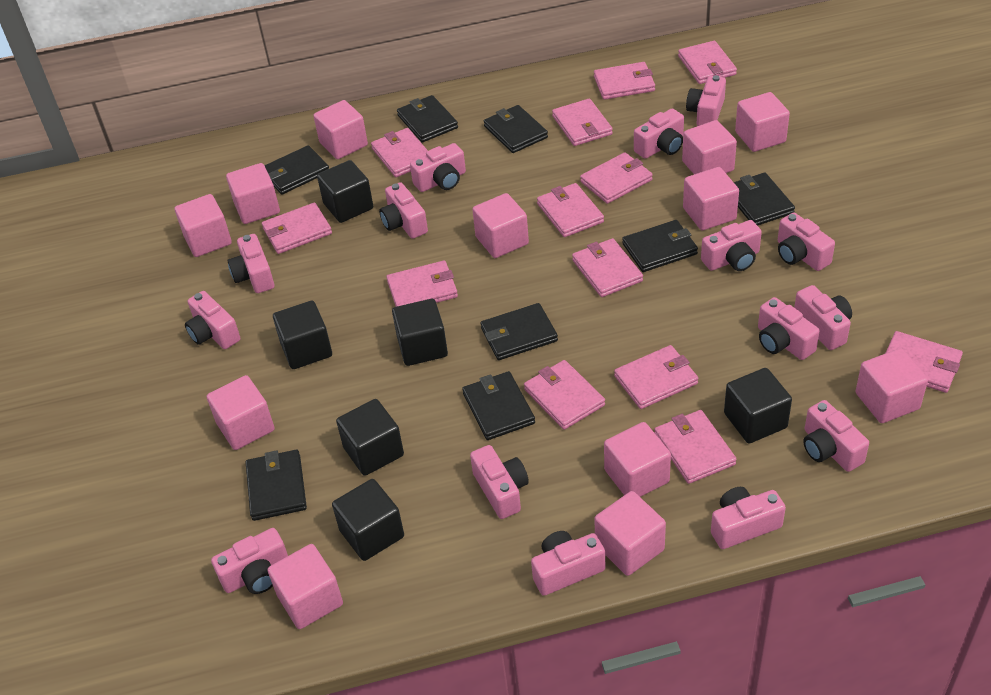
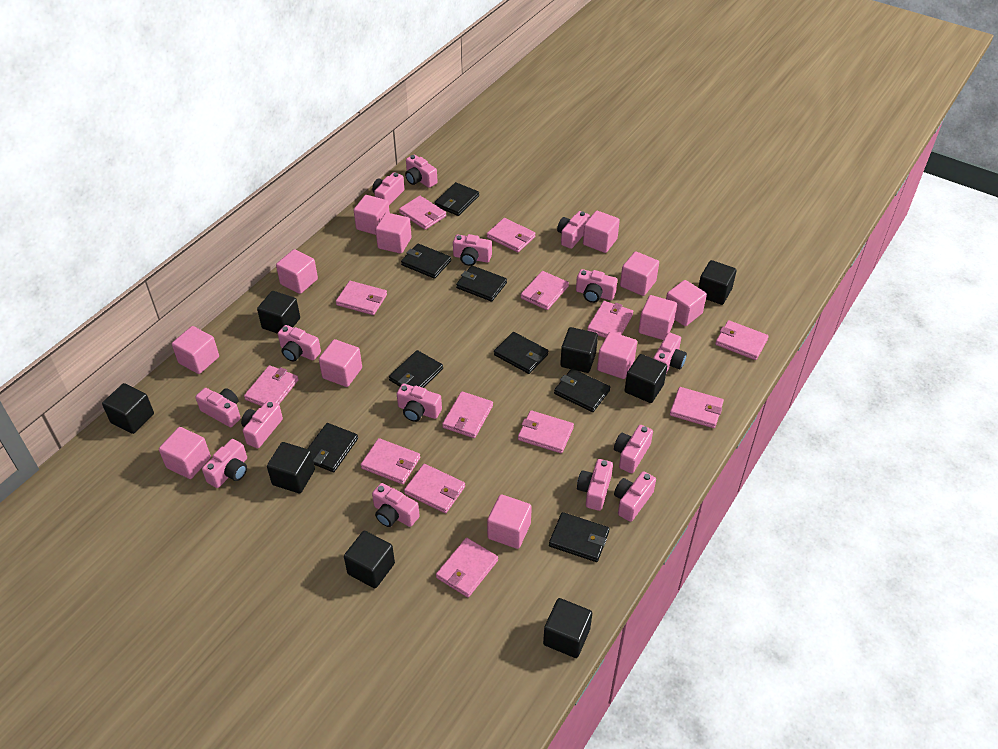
black cube: 6 -> 8

